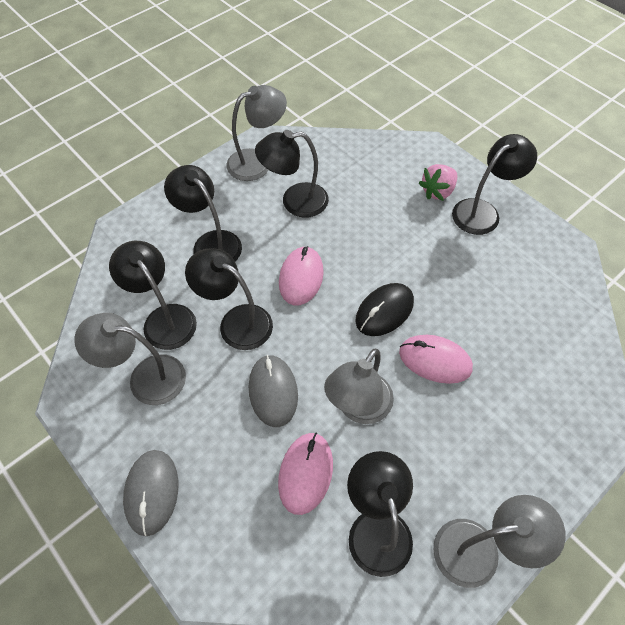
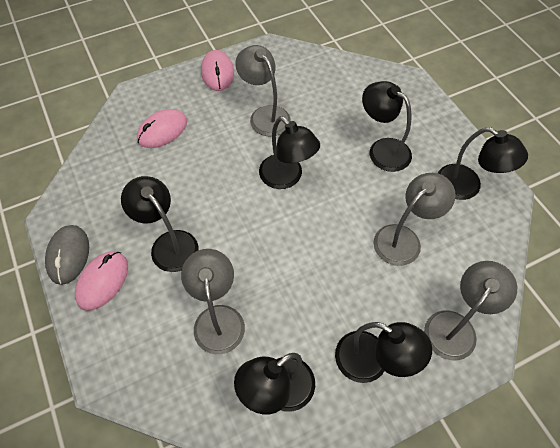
black mouse: 1 -> 0
grey mouse: 2 -> 1
pink strawberry: 1 -> 0

